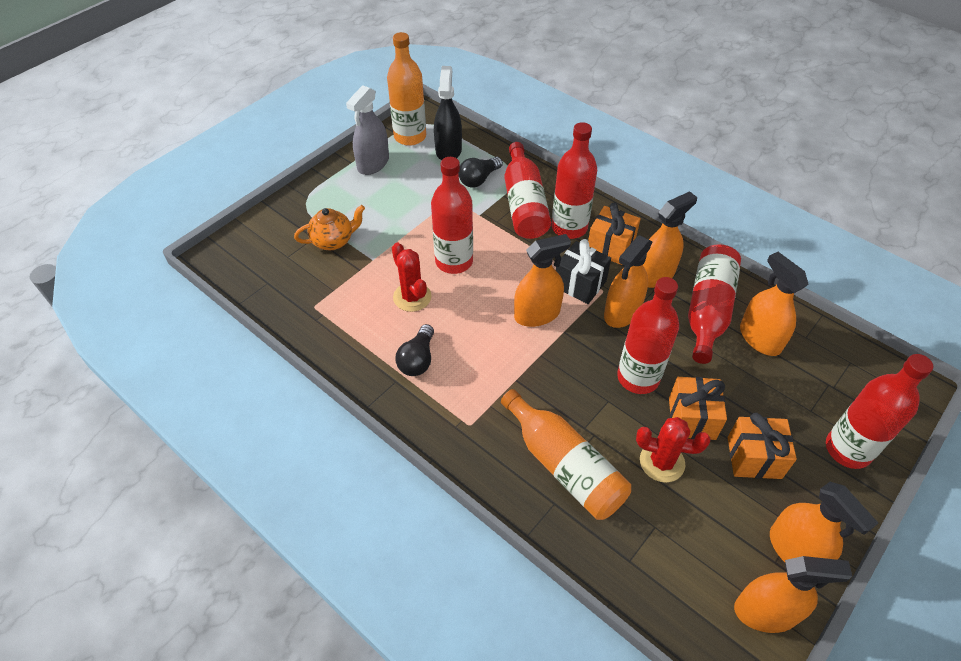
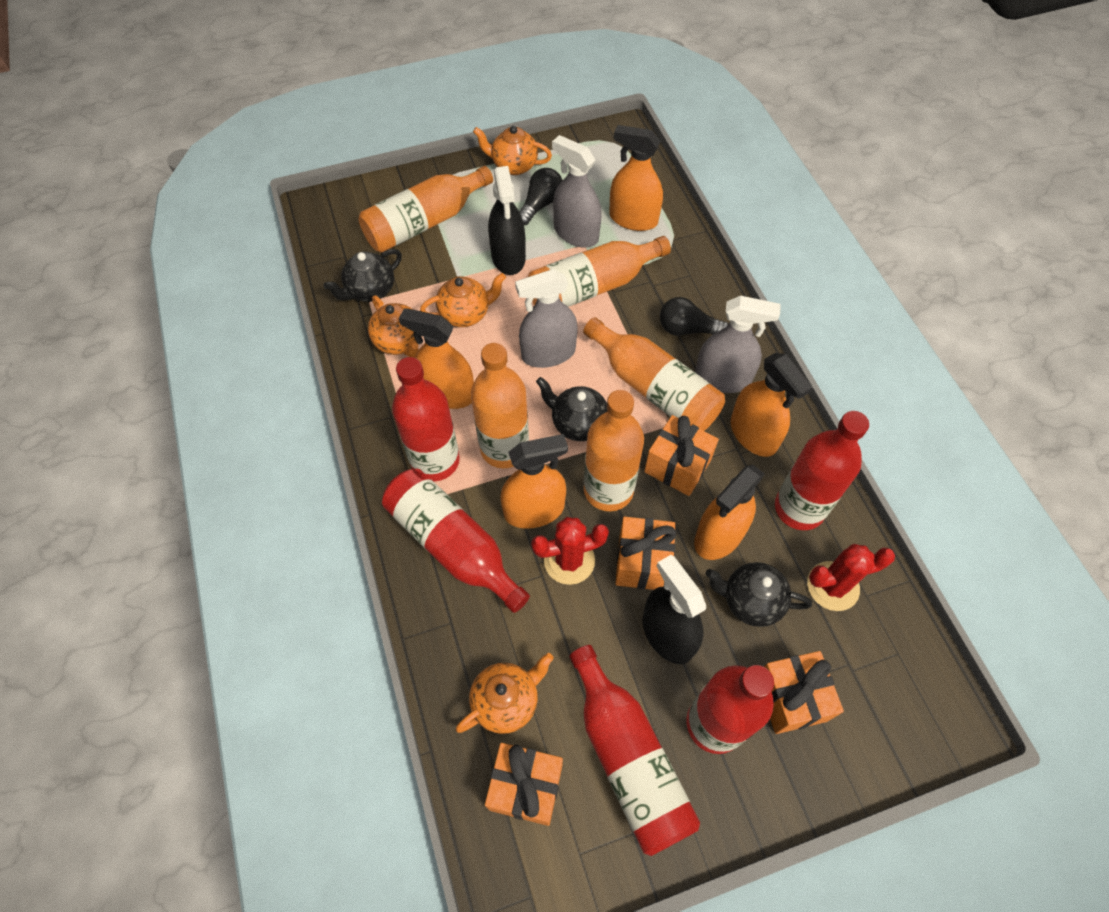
black gift: 1 -> 0
black spray bottle: 1 -> 2
black teapot: 0 -> 3
grey spray bottle: 1 -> 3
orange bottle: 2 -> 5
orange gift: 3 -> 4
orange spray bottle: 6 -> 5
orange teapot: 1 -> 4
red bottle: 6 -> 5

